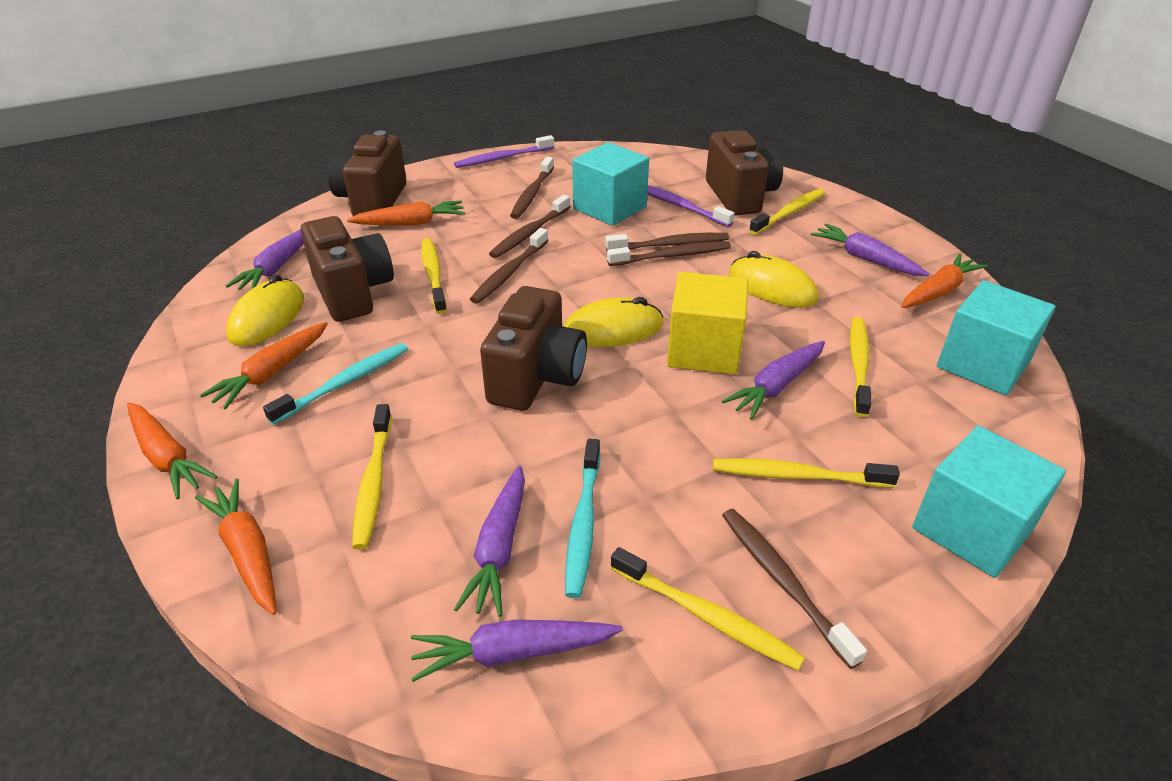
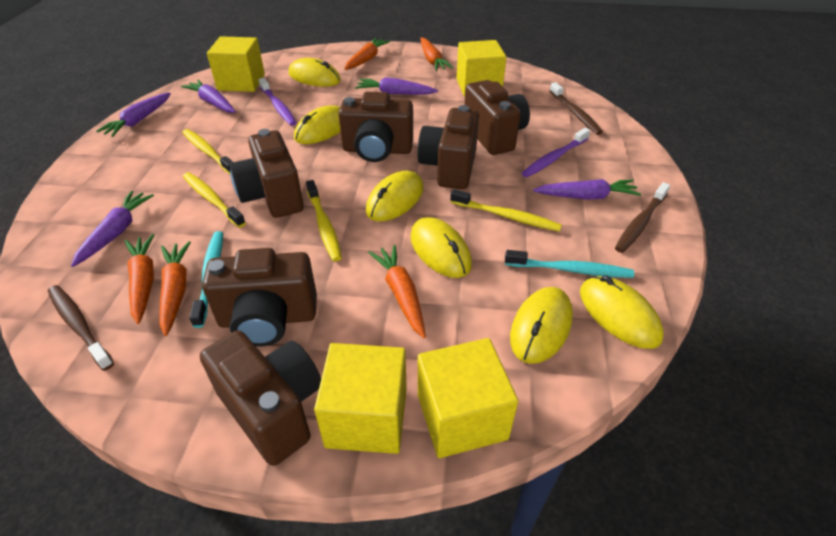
brown camera: 4 -> 6
brown toothbrush: 6 -> 3
turquoise cube: 3 -> 0
yellow cube: 1 -> 4
yellow mouse: 3 -> 6
yellow toothbrush: 6 -> 4

